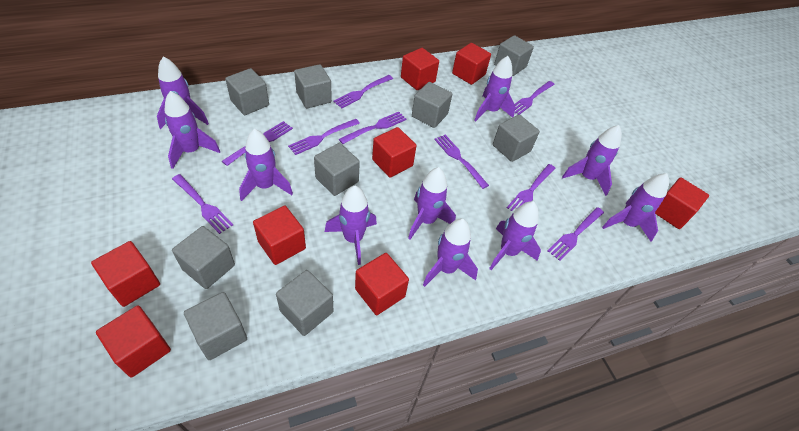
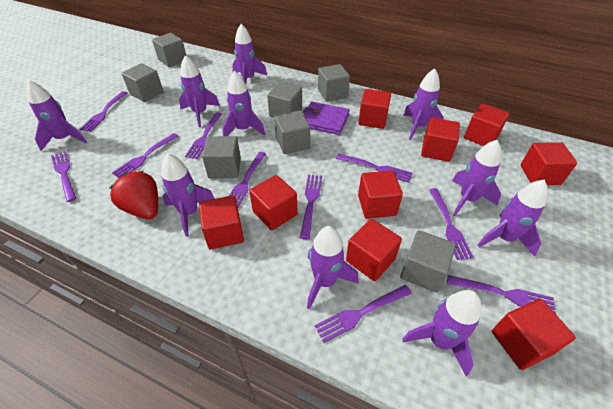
grey cube: 9 -> 7
purple fork: 9 -> 10
purple wallet: 0 -> 1
red cube: 8 -> 9
red strawberry: 0 -> 1

